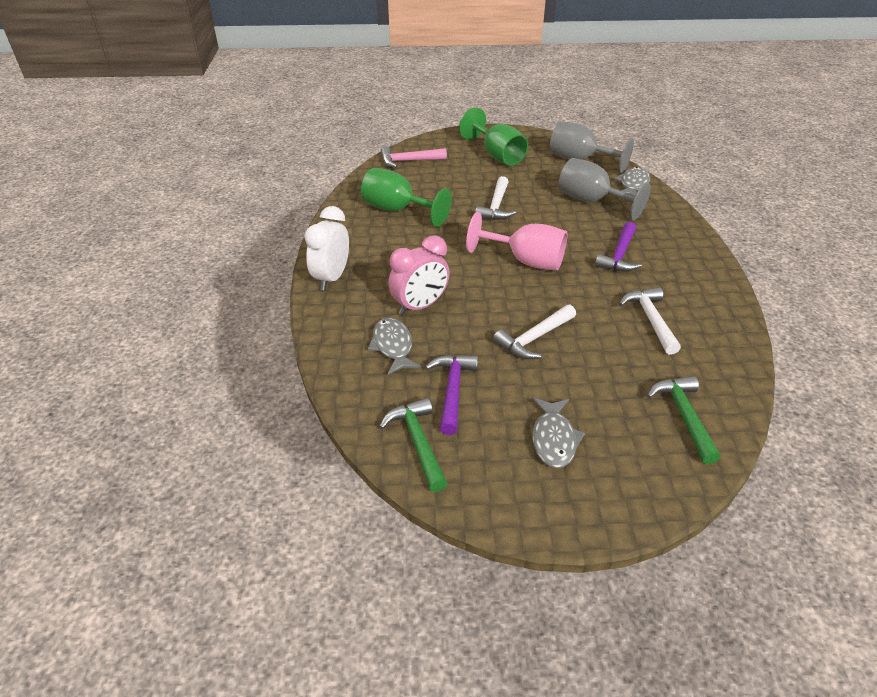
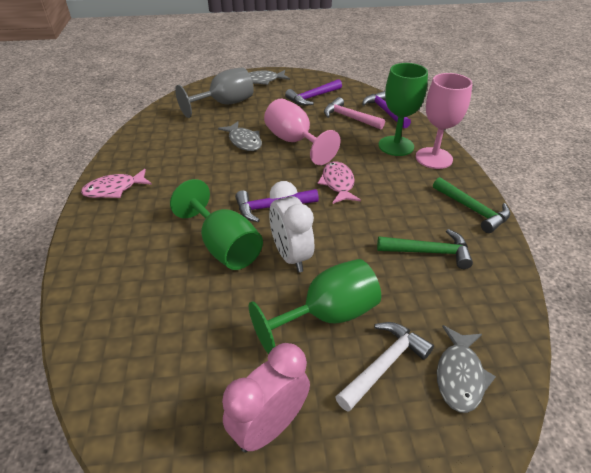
green goblet: 2 -> 3
grey goblet: 2 -> 1
pink fish: 0 -> 2
pink goblet: 1 -> 2
purple hammer: 2 -> 3
white hammer: 3 -> 1

